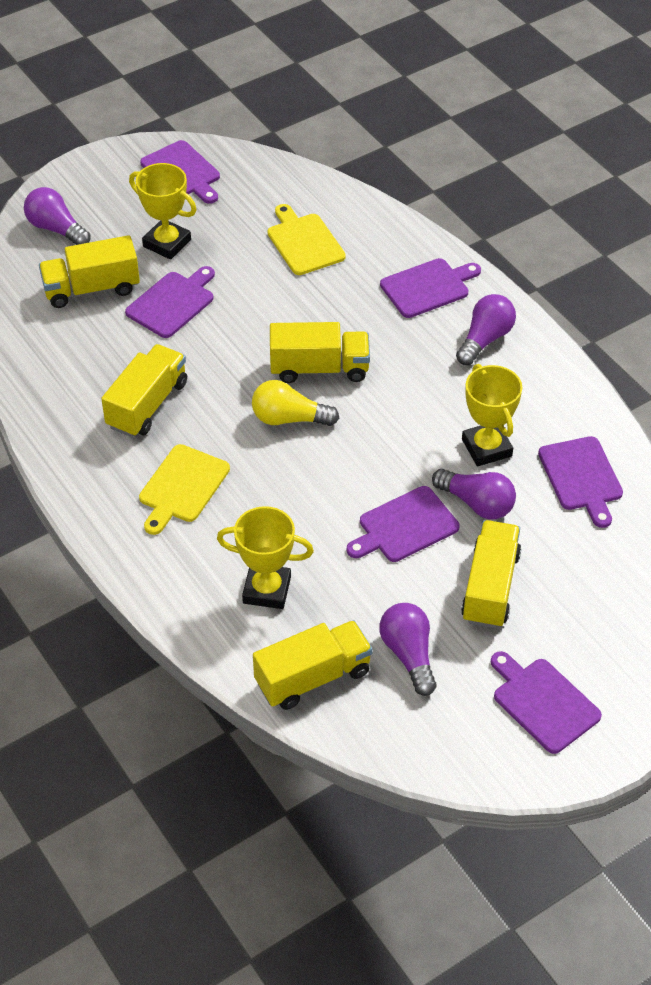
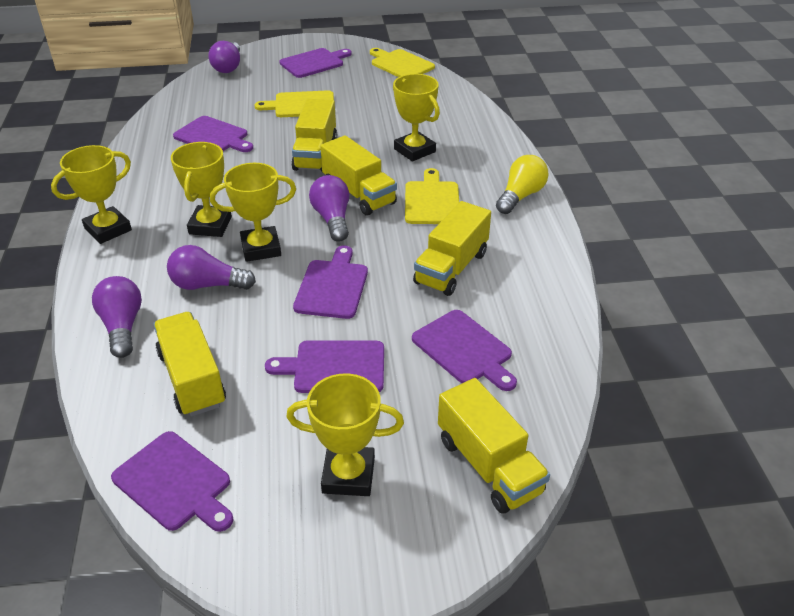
yellow cutting board: 2 -> 3
yellow trophy: 3 -> 5

